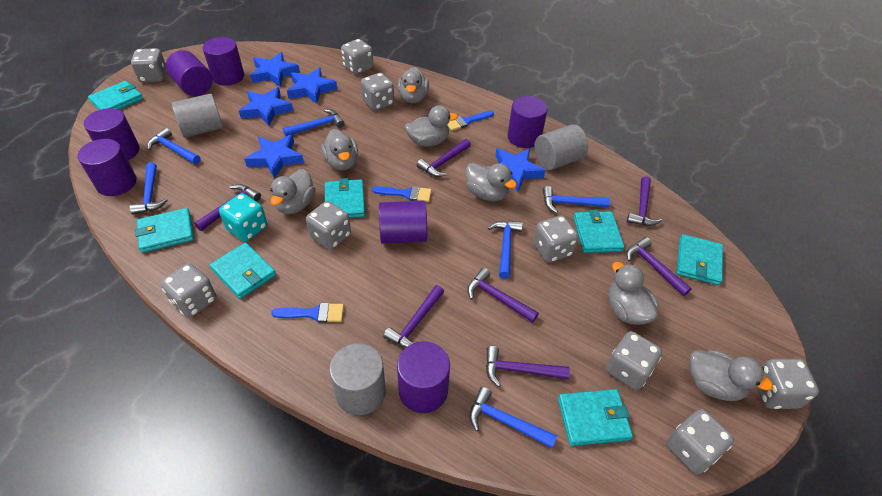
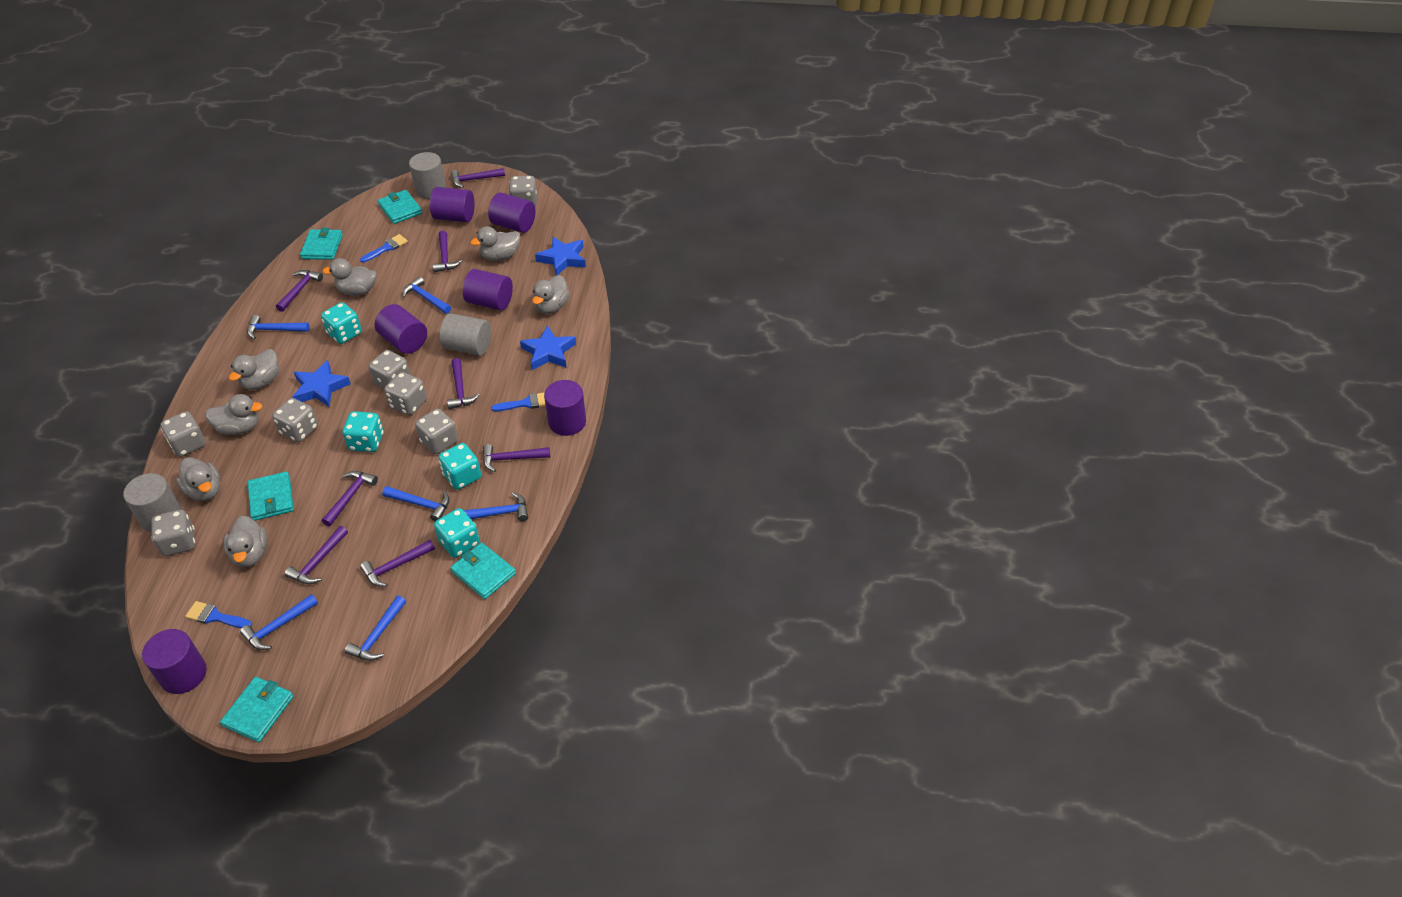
blue star: 5 -> 3
grey dice: 9 -> 7
purple cylinder: 7 -> 6
purple hammer: 7 -> 8
turquoise dice: 1 -> 4
turquoise wallet: 7 -> 5

